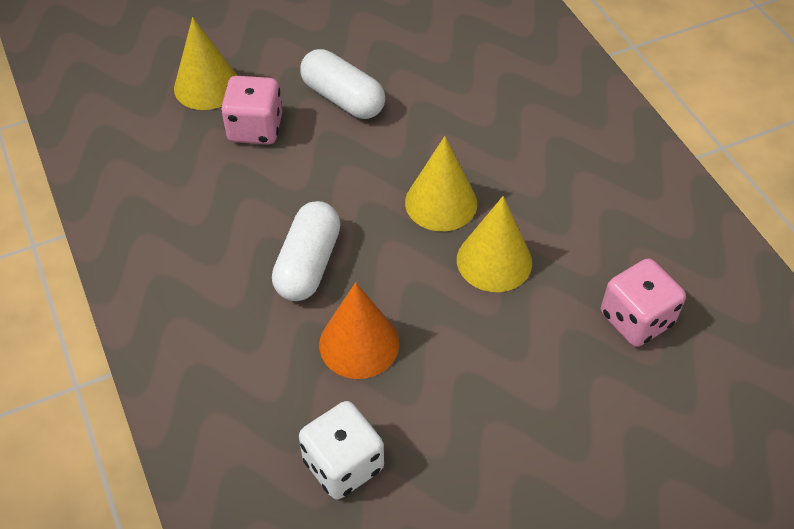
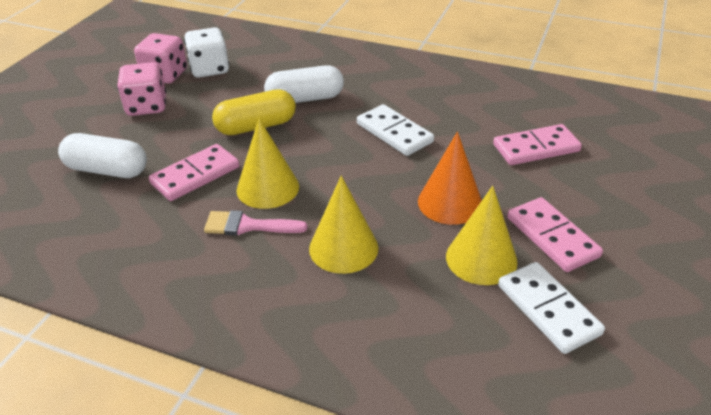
pink brush: 0 -> 1
pink domino: 0 -> 3
white domino: 0 -> 2
yellow capsule: 0 -> 1

